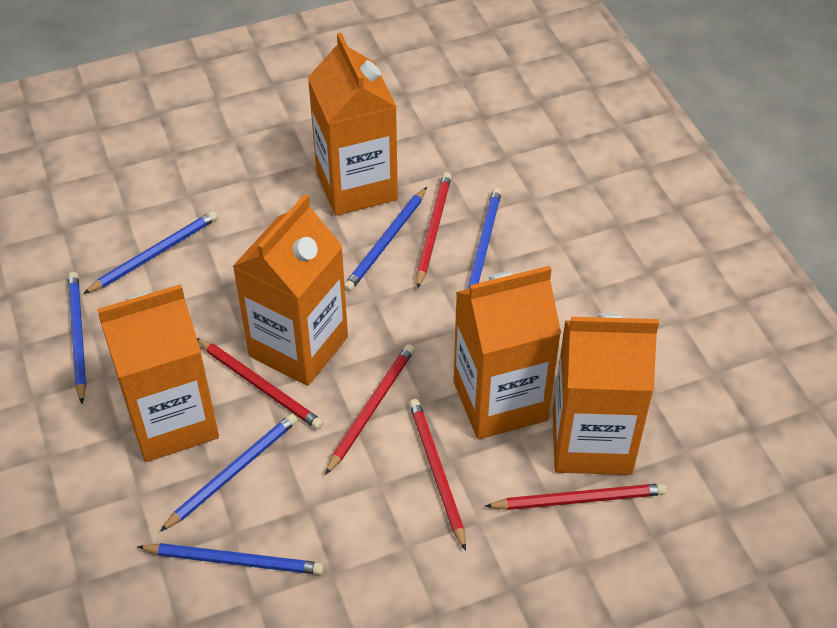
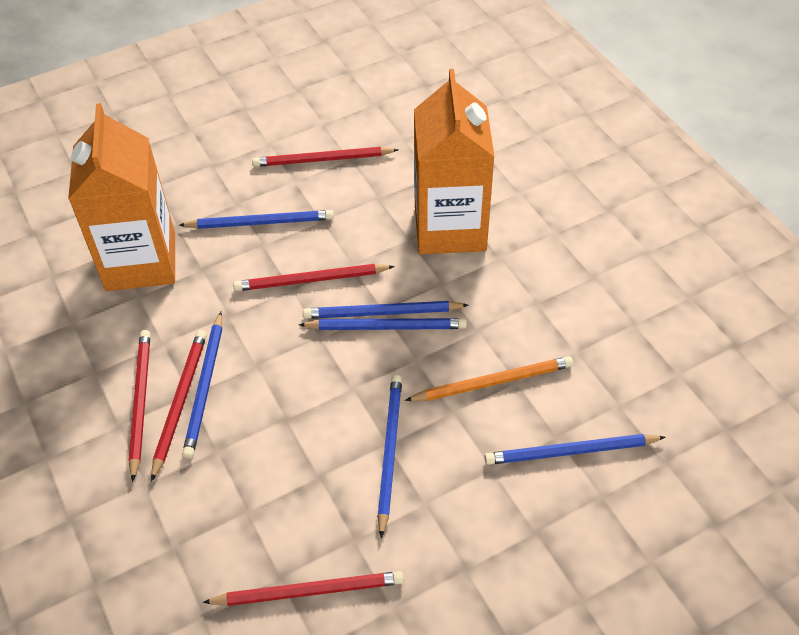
orange carton: 5 -> 2
orange pencil: 0 -> 1

